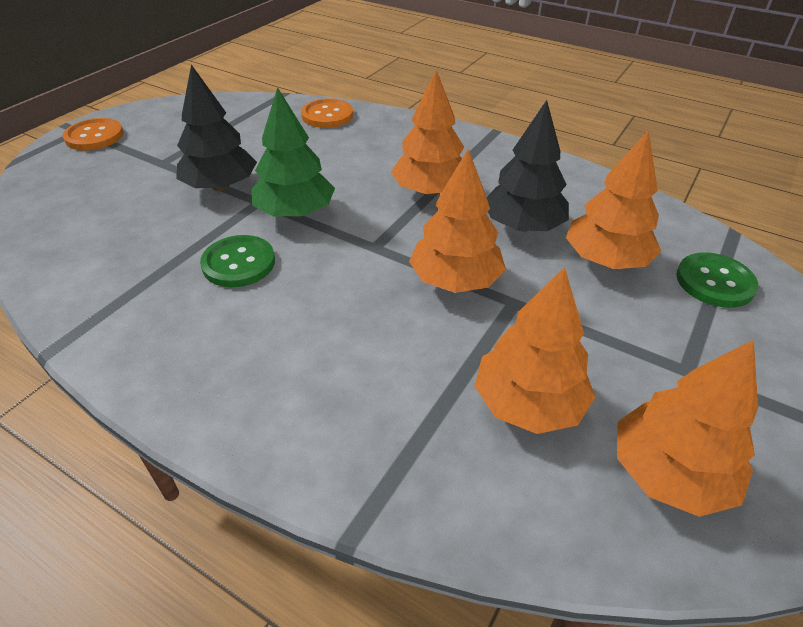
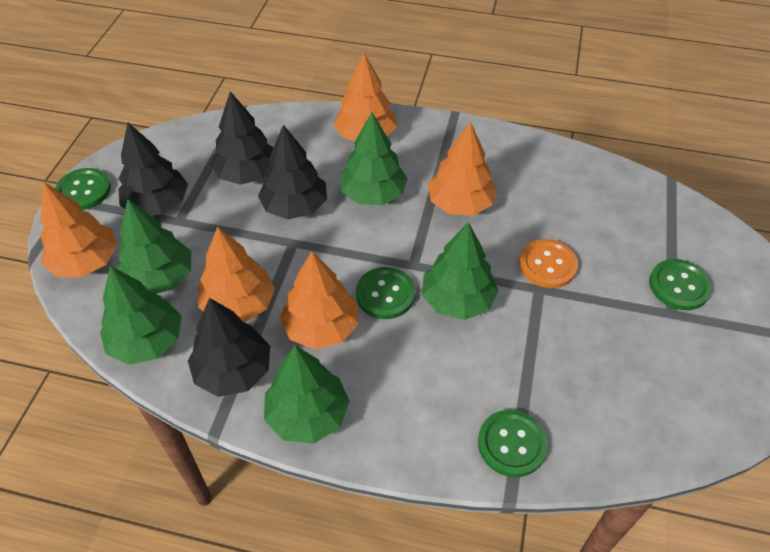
black tree: 2 -> 4
green button: 2 -> 4
green tree: 1 -> 5
orange button: 2 -> 1

